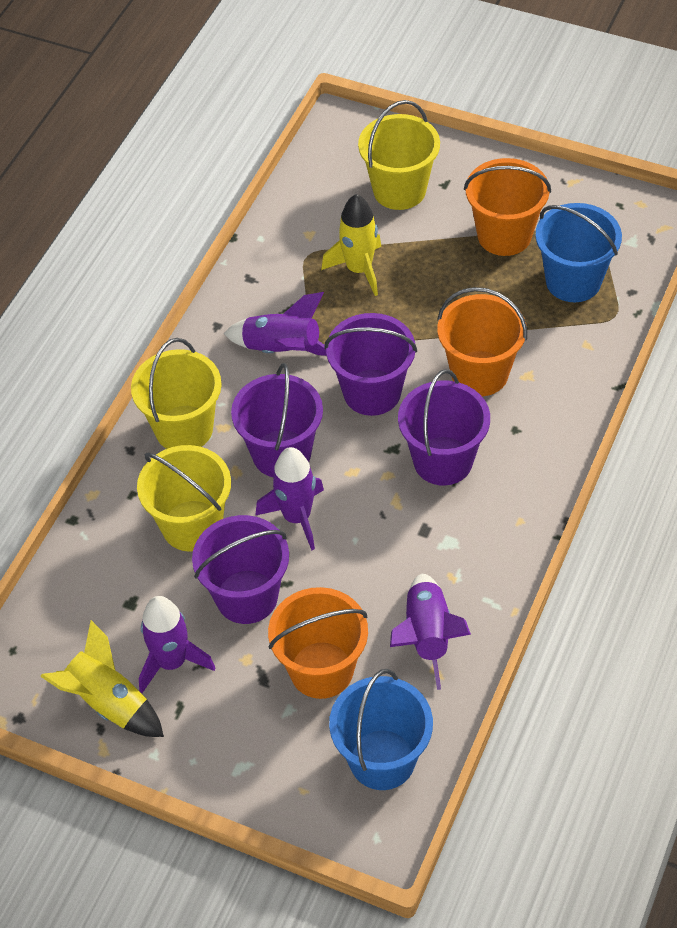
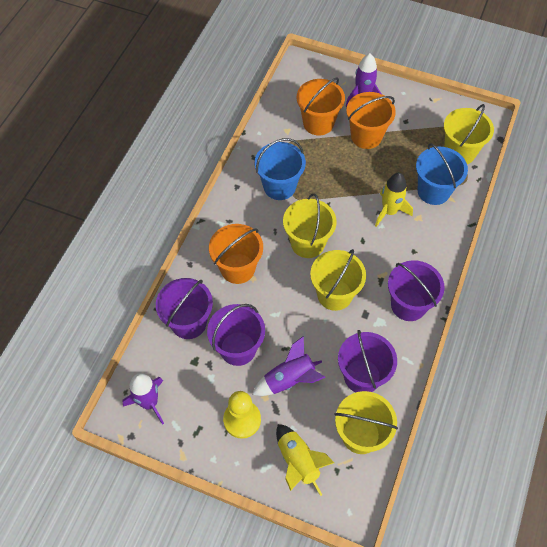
purple rocket: 4 -> 3
yellow bucket: 3 -> 4
yellow pawn: 0 -> 1

